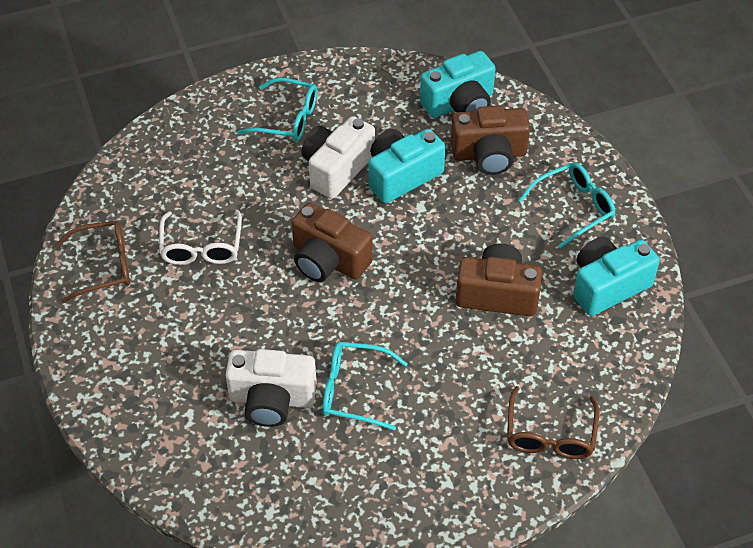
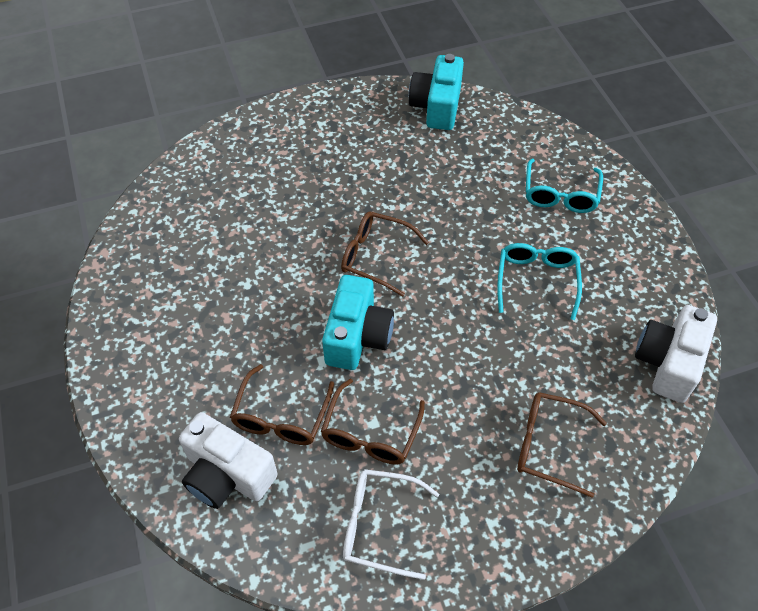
brown camera: 3 -> 0
brown glasses: 2 -> 4
turquoise camera: 3 -> 2
turquoise glasses: 3 -> 2

